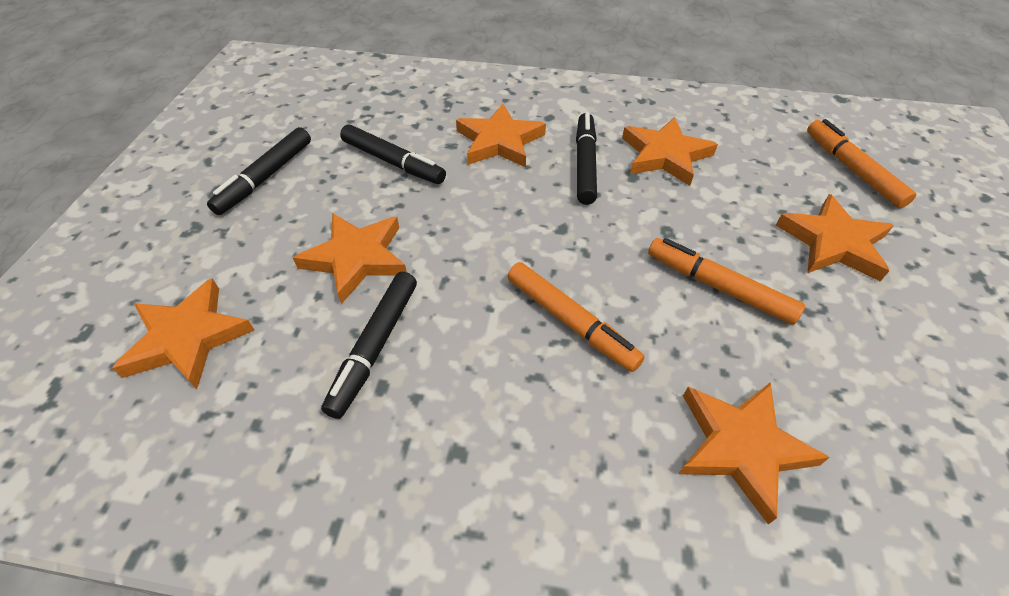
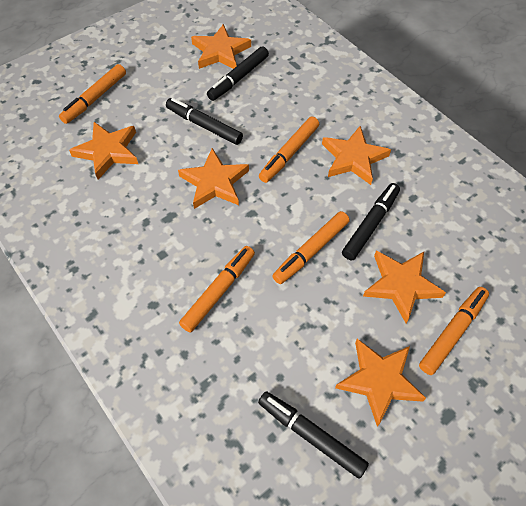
orange marker: 3 -> 5

